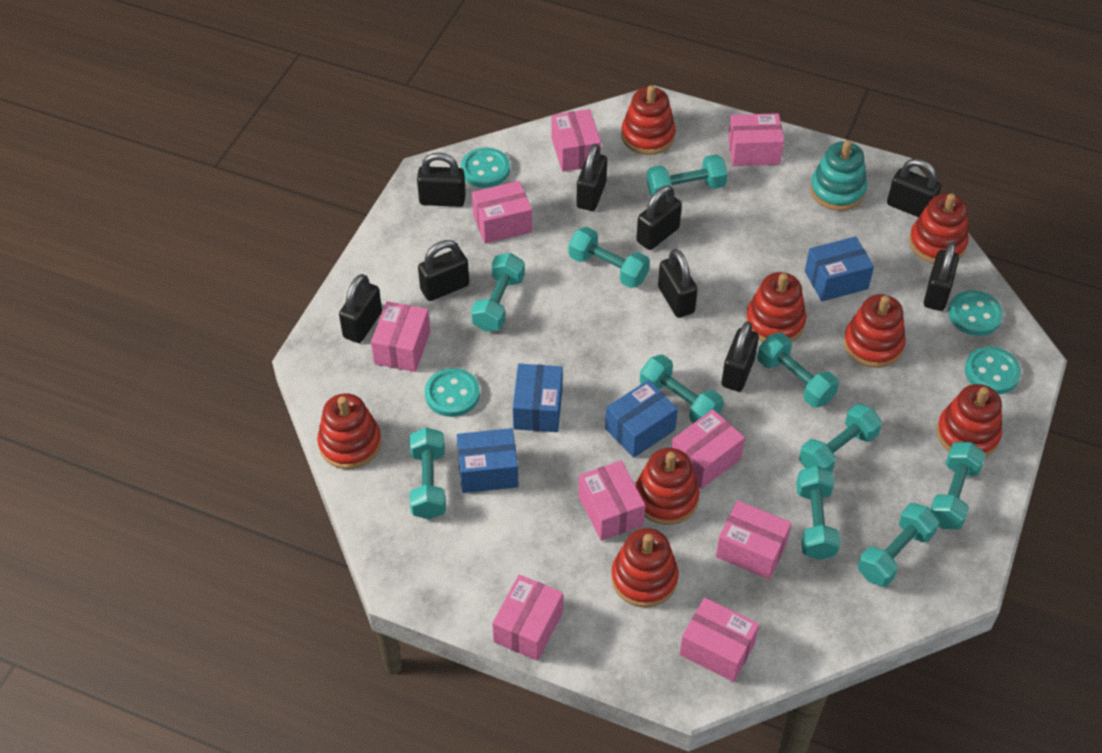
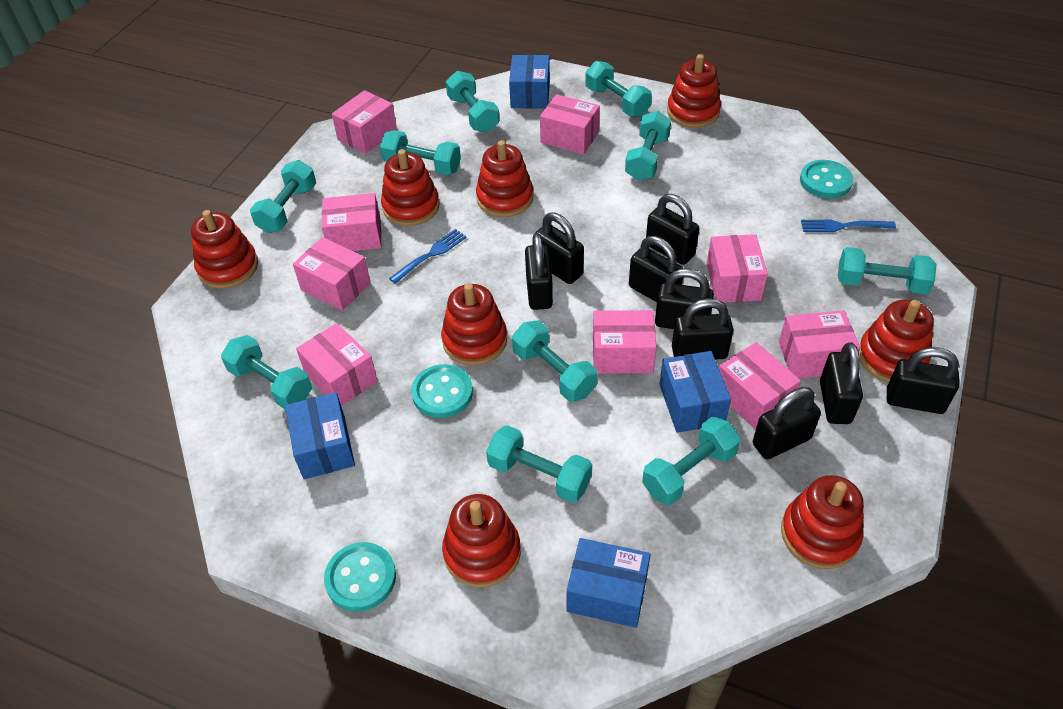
blue fork: 0 -> 2
turquoise button: 4 -> 3
turquoise stacking toy: 1 -> 0

